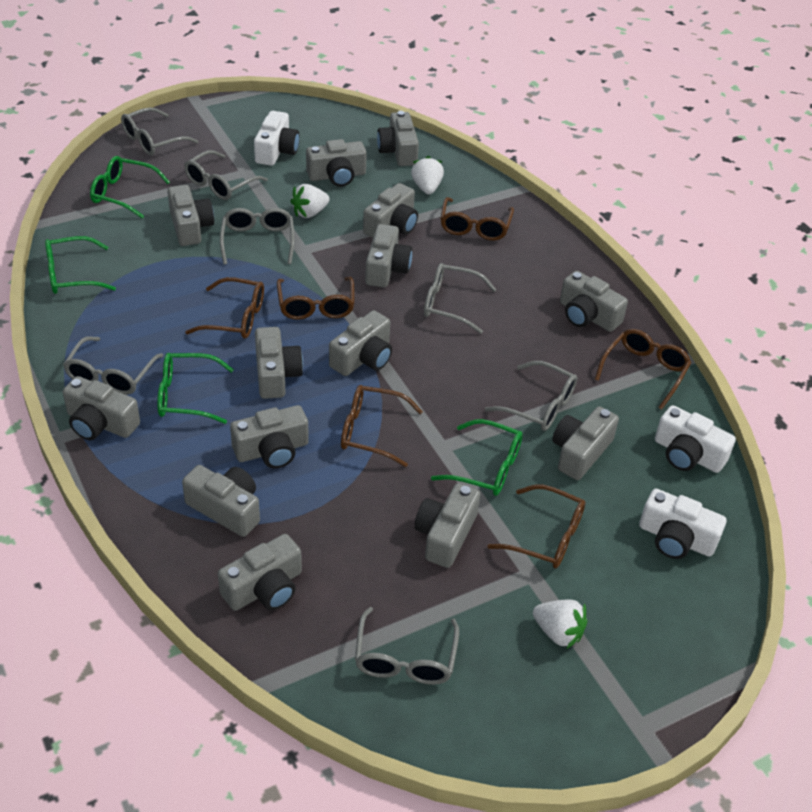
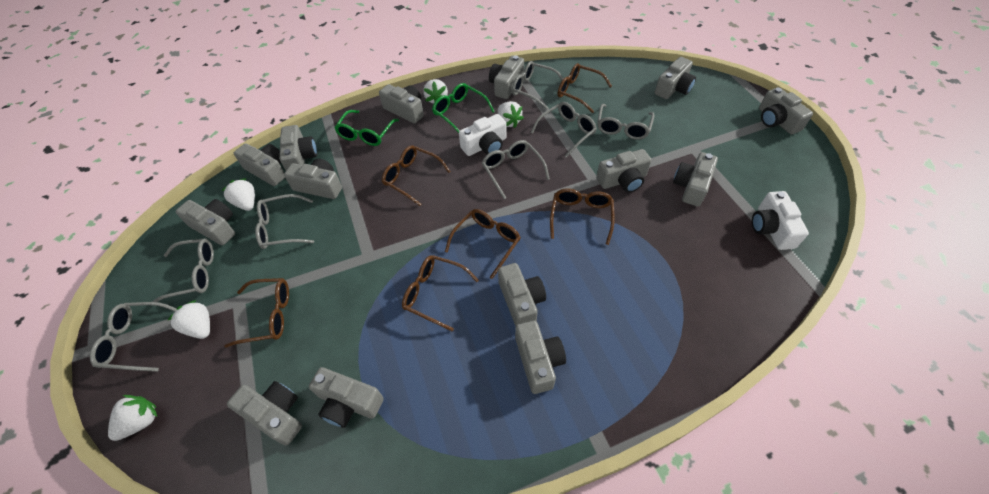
green glasses: 4 -> 2
white camera: 3 -> 2
white strawberry: 3 -> 5

